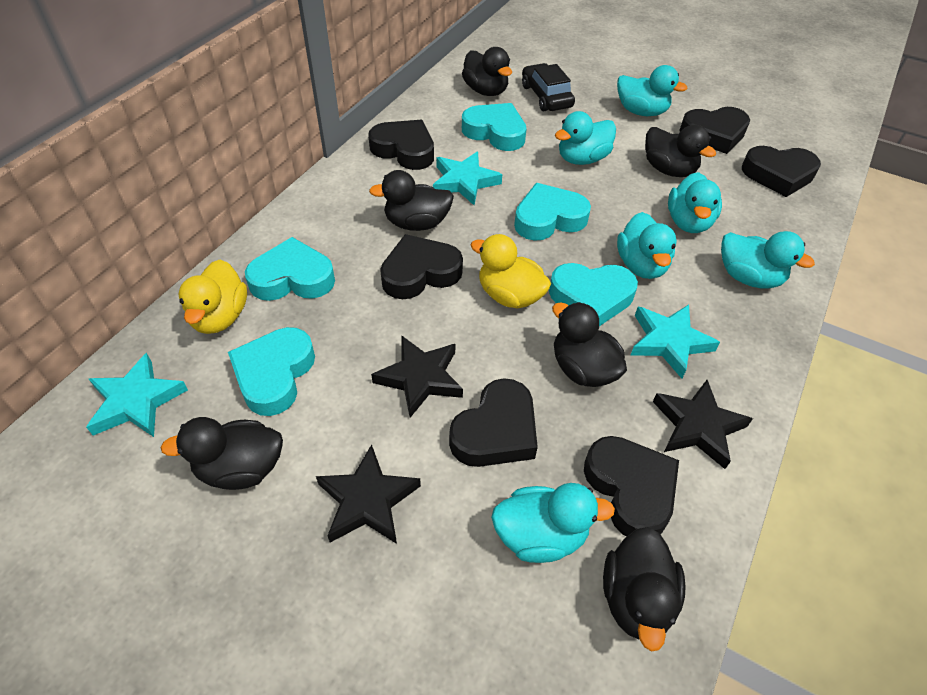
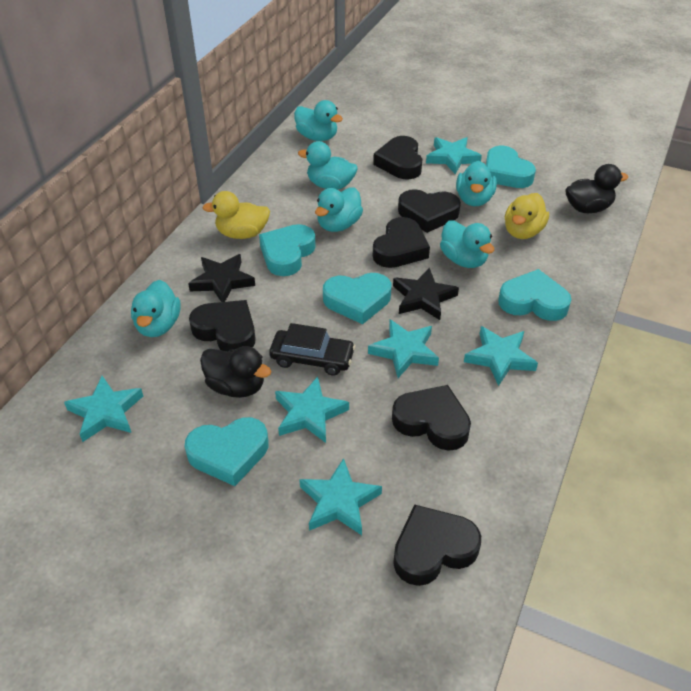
black duck: 6 -> 2
black star: 3 -> 2
turquoise star: 3 -> 6

